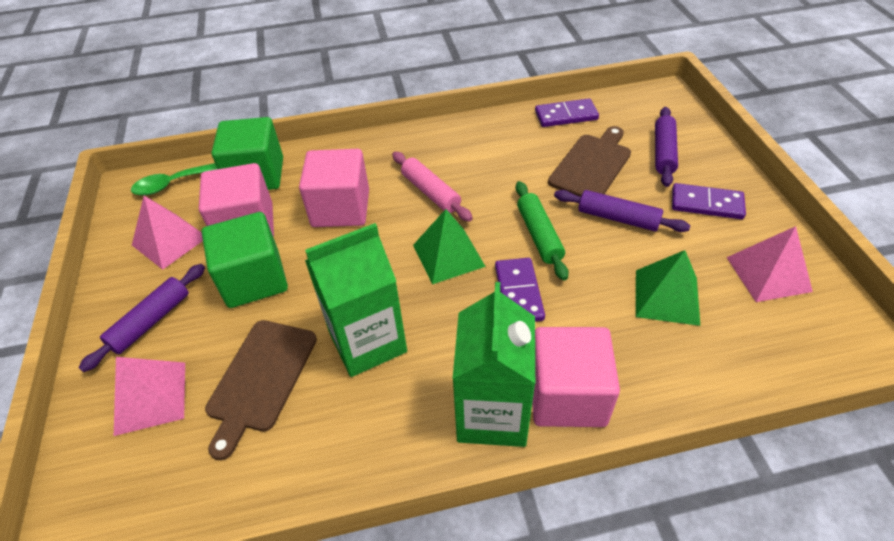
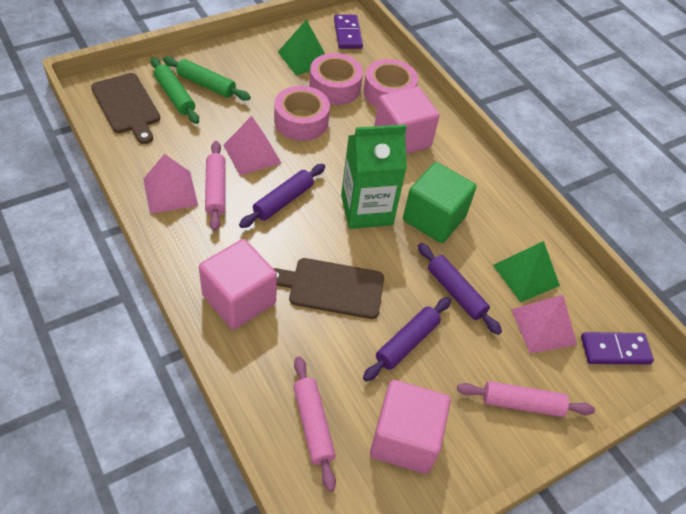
green carton: 2 -> 1
green cube: 2 -> 1
green rolling pin: 1 -> 2
green spoon: 1 -> 0
pink rolling pin: 1 -> 3
pink tape: 0 -> 3
purple domino: 3 -> 2

